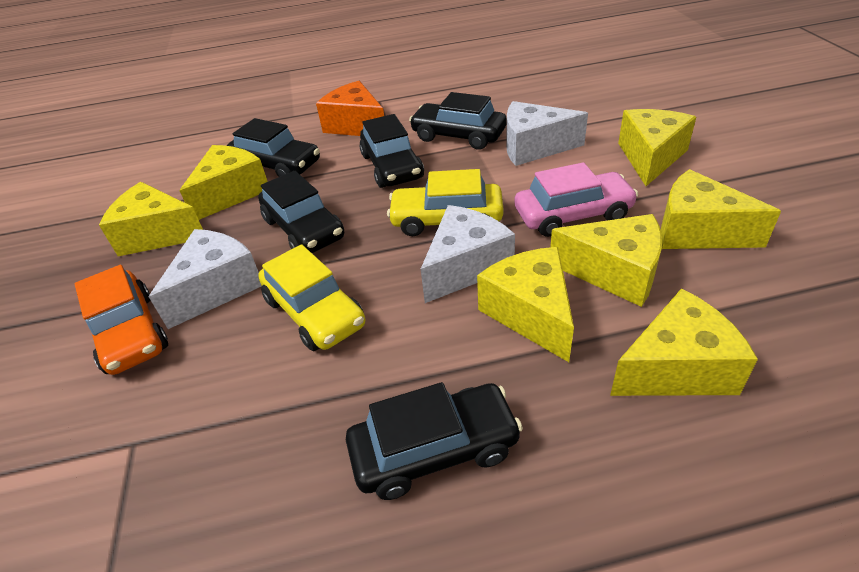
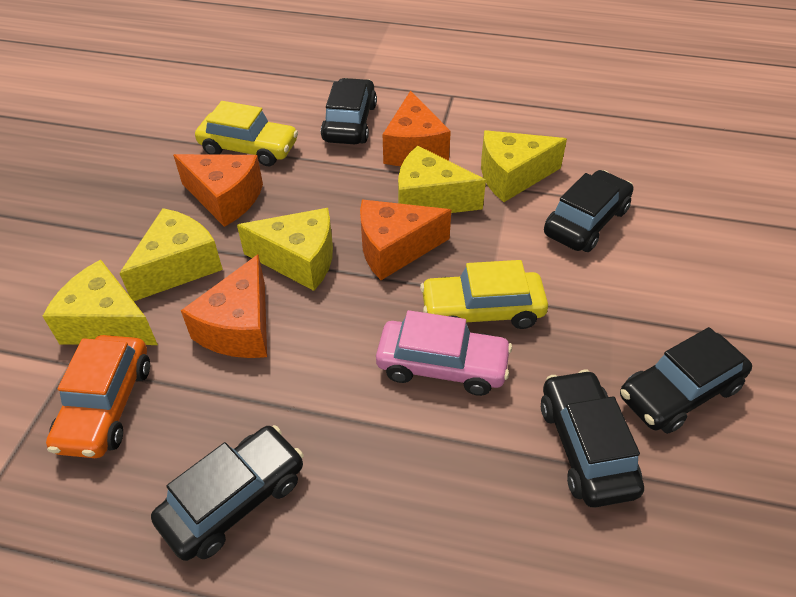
orange cheese: 1 -> 4
white cheese: 3 -> 0
yellow cheese: 7 -> 5

